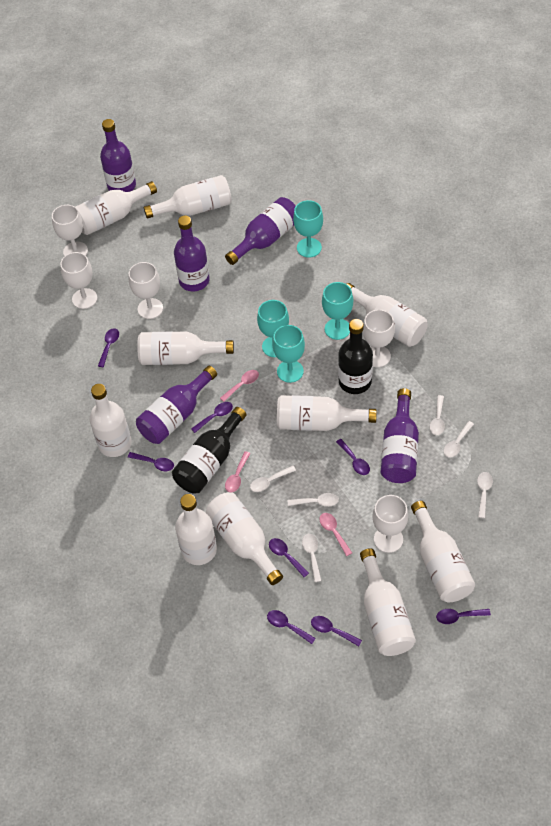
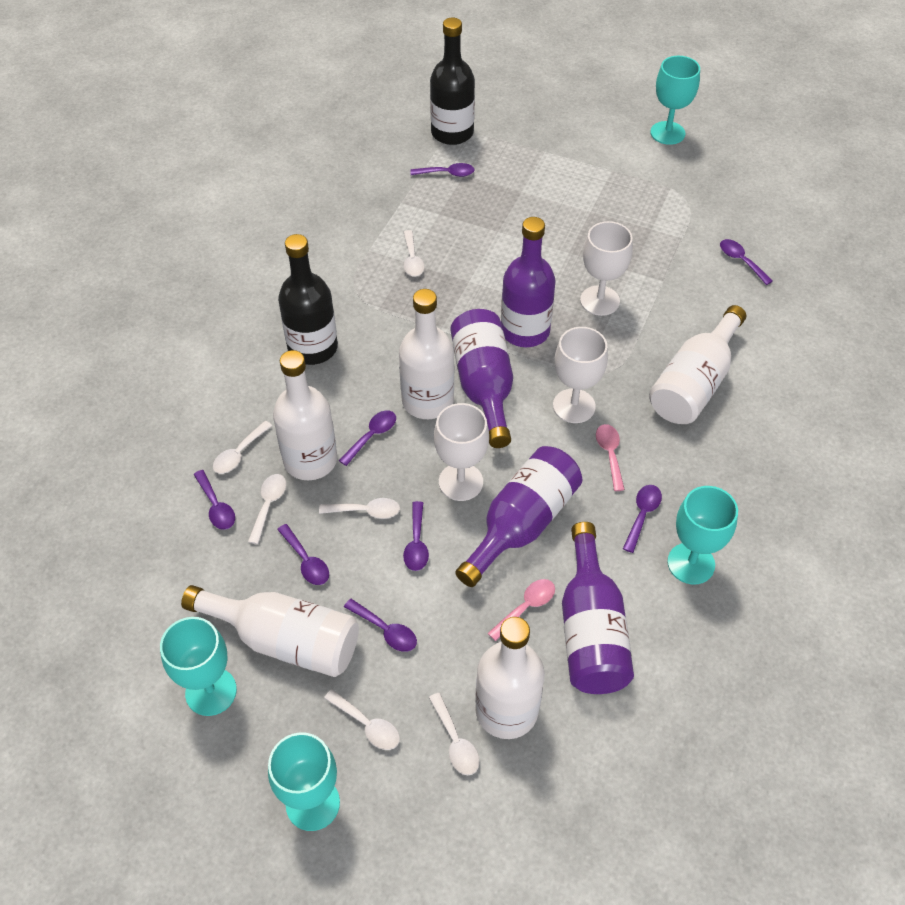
pink spoon: 3 -> 2
purple bottle: 5 -> 4
white bottle: 10 -> 5
white goblet: 5 -> 3

